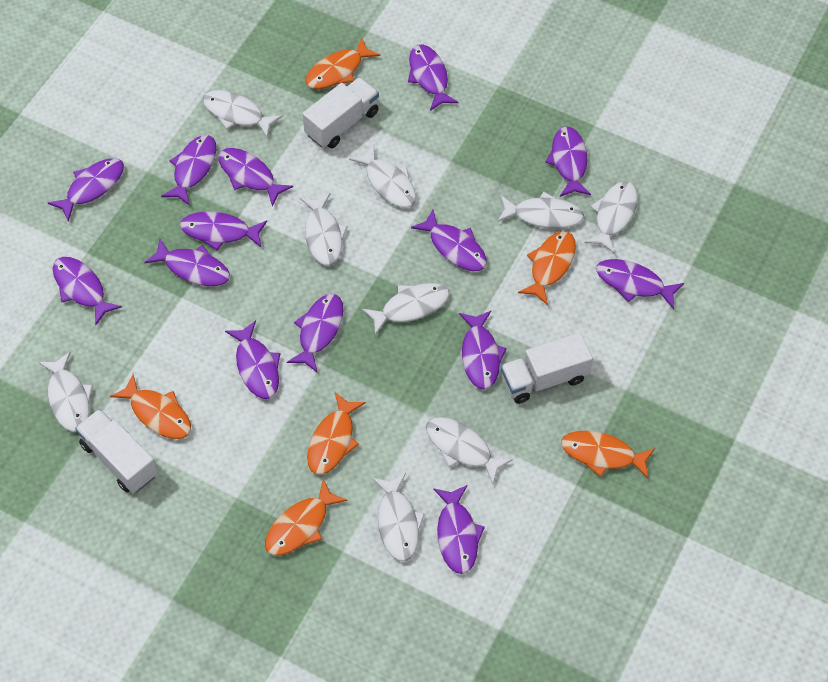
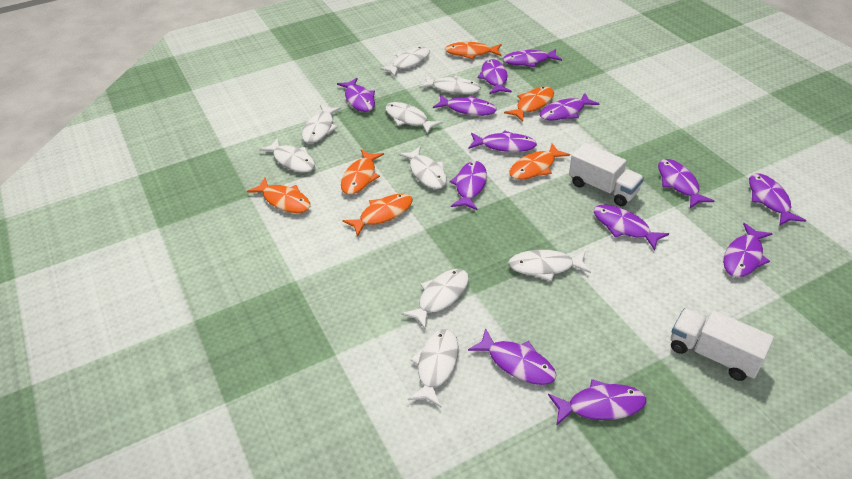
purple fish: 14 -> 13
white truck: 3 -> 2

